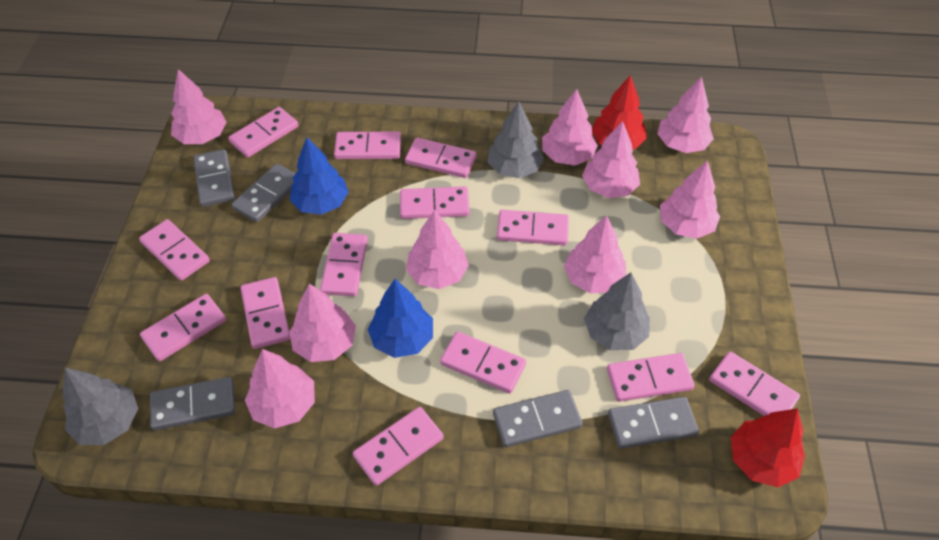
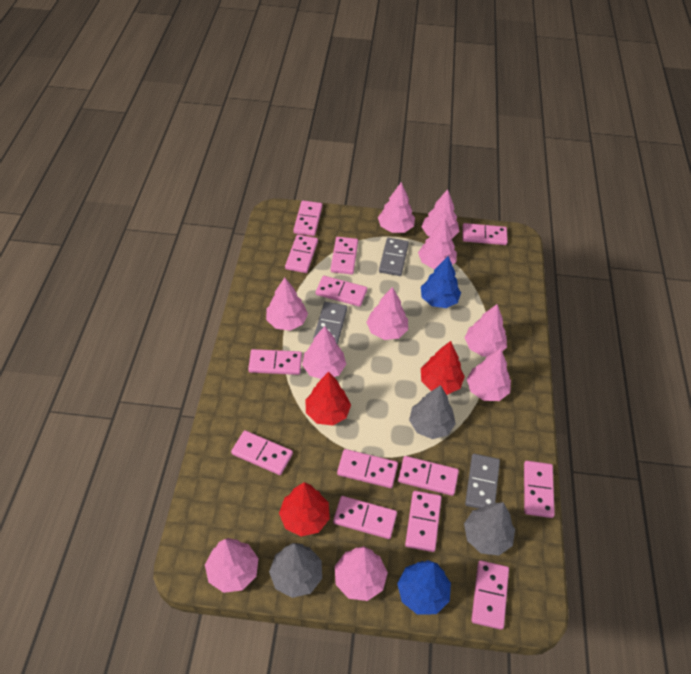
grey domino: 5 -> 3
pink tree: 9 -> 10
red tree: 2 -> 3

